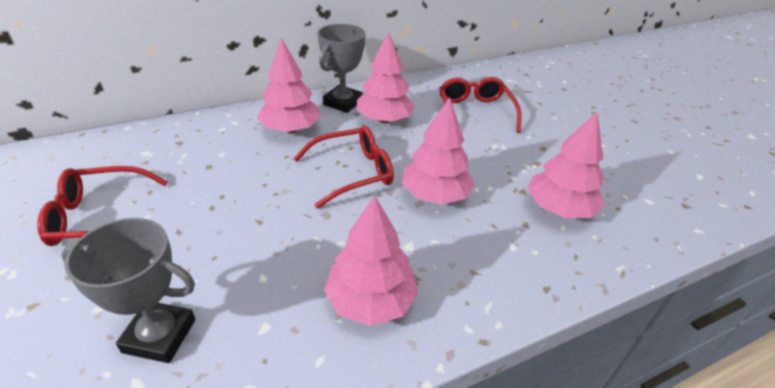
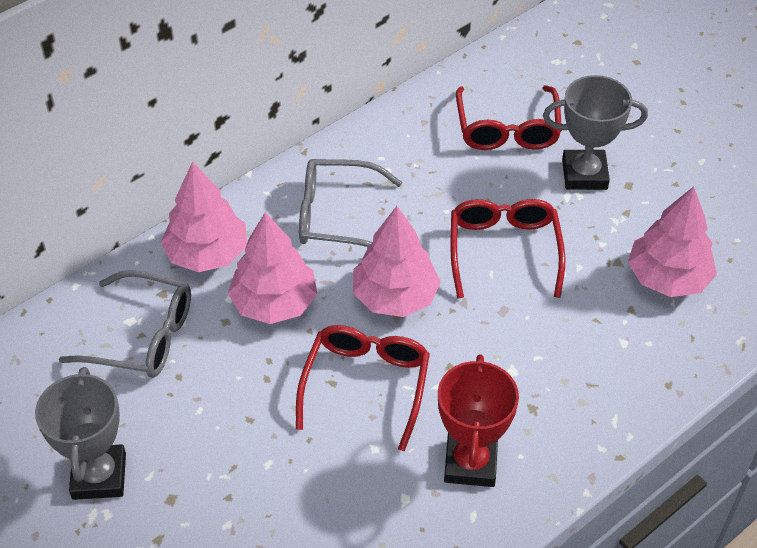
grey glasses: 0 -> 2
pink tree: 5 -> 4
red trophy: 0 -> 1

